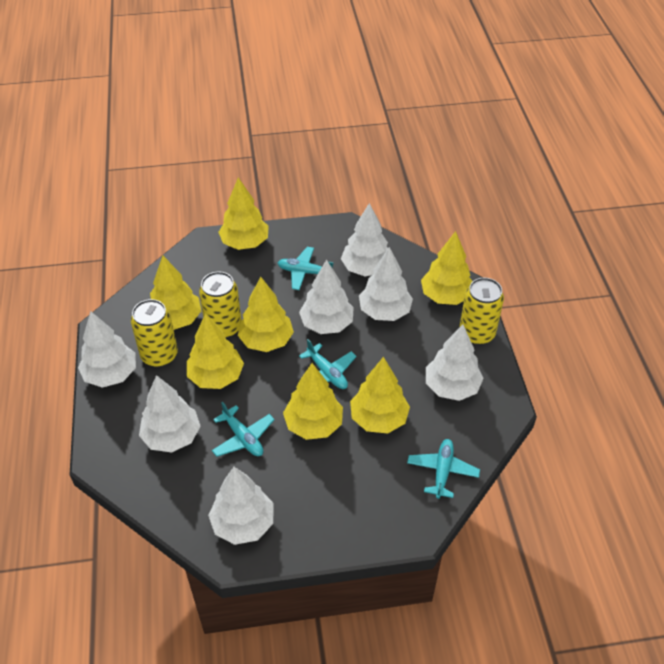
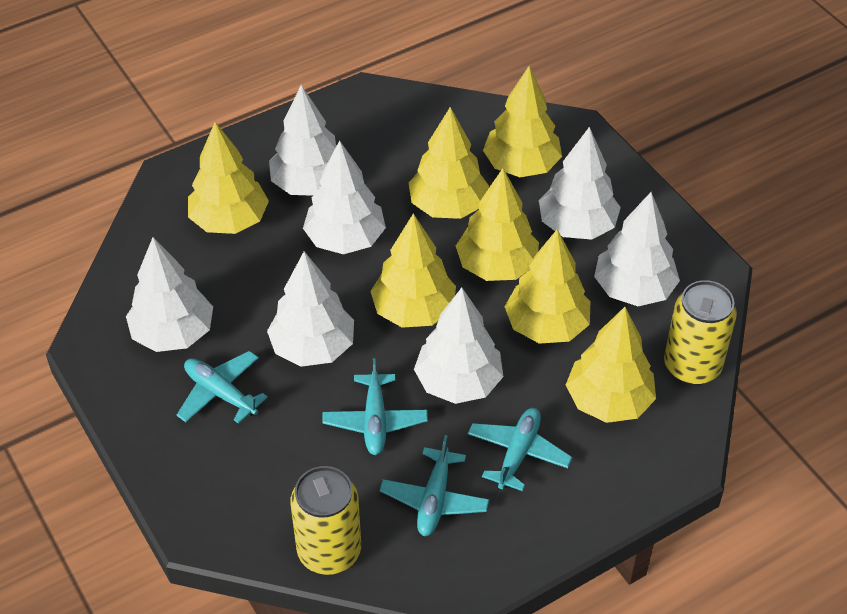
yellow can: 3 -> 2

